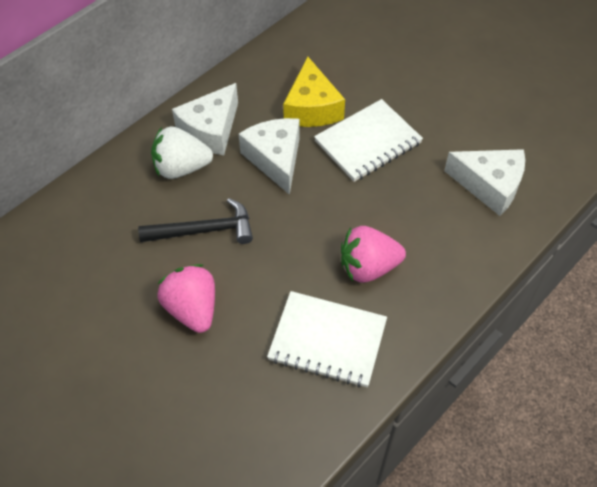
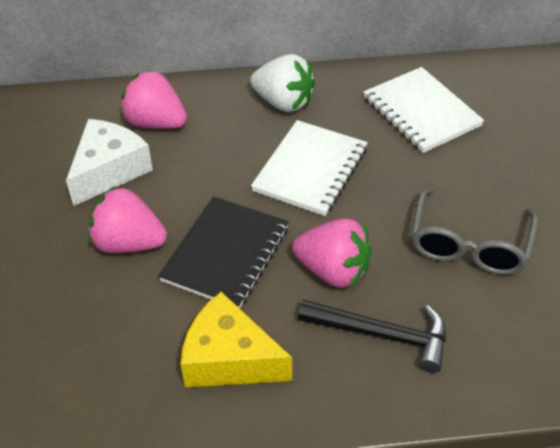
black notebook: 0 -> 1
grey glasses: 0 -> 1
pink strawberry: 2 -> 3
white cheese: 3 -> 1

